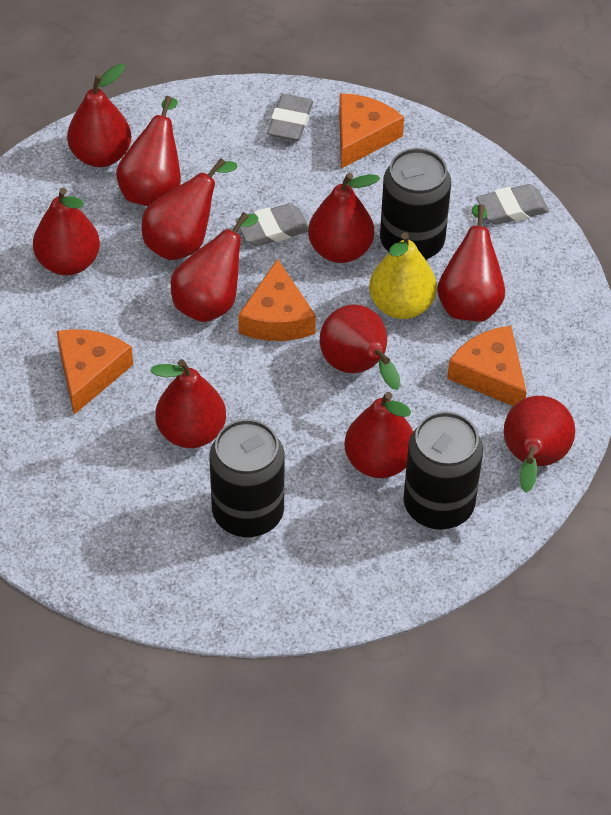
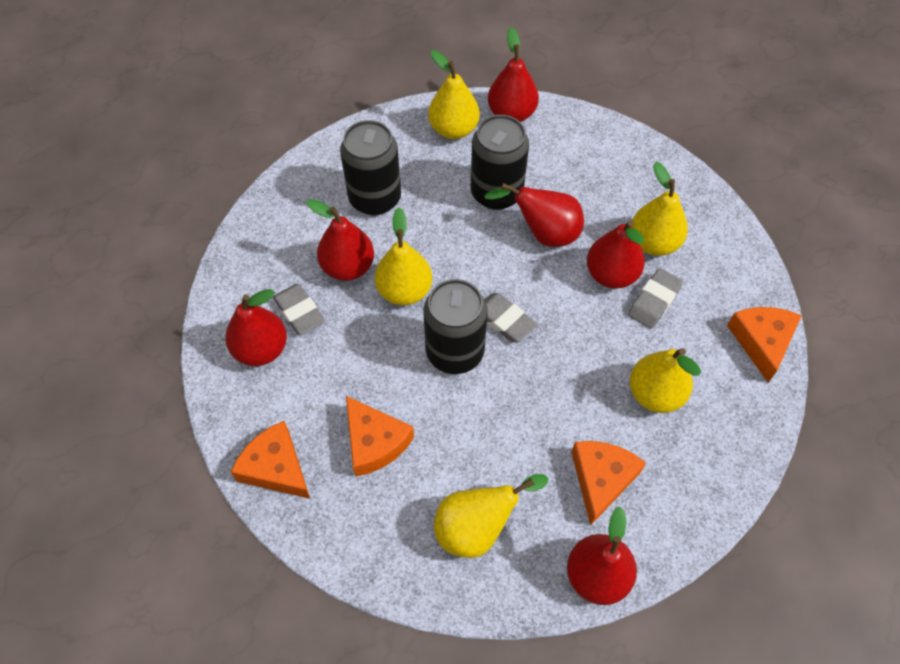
red pear: 11 -> 6
yellow pear: 1 -> 5

